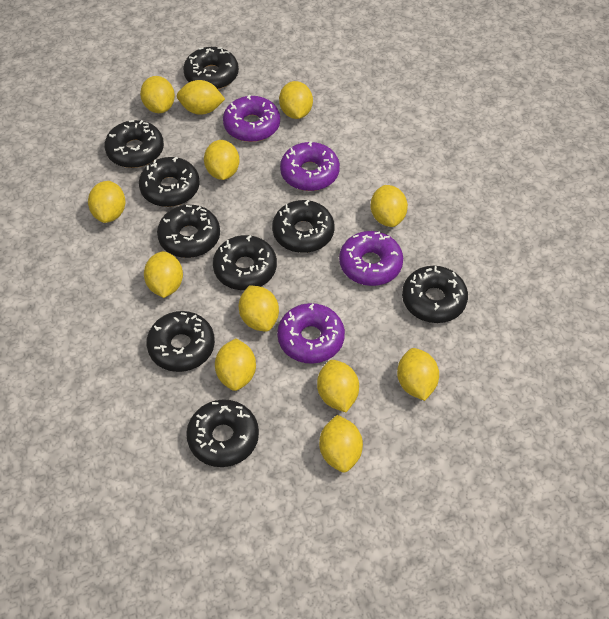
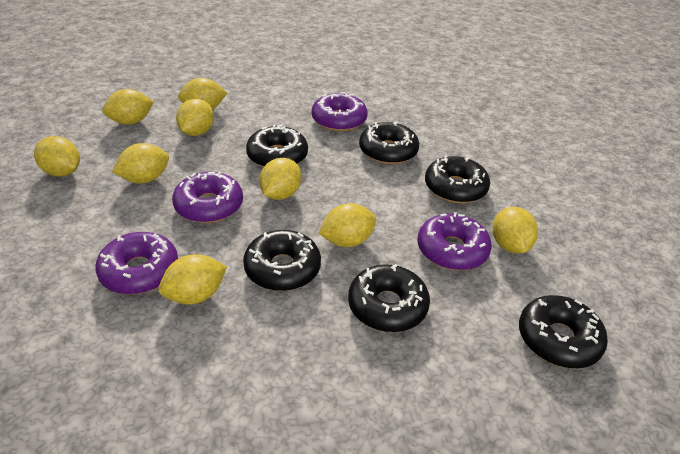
black donut: 9 -> 6
yellow lemon: 12 -> 9

